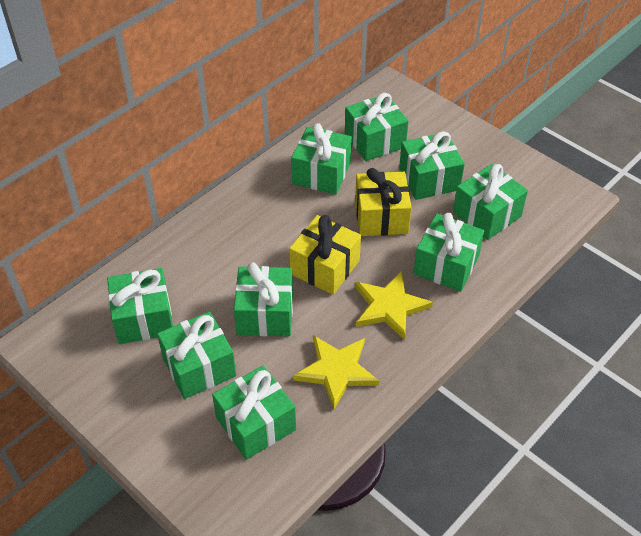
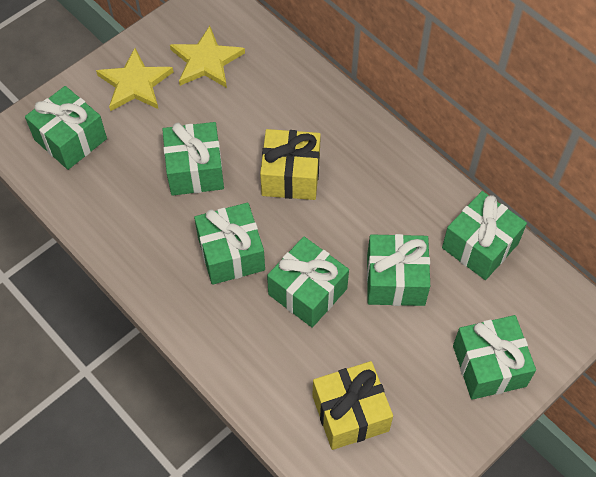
green gift: 9 -> 7

